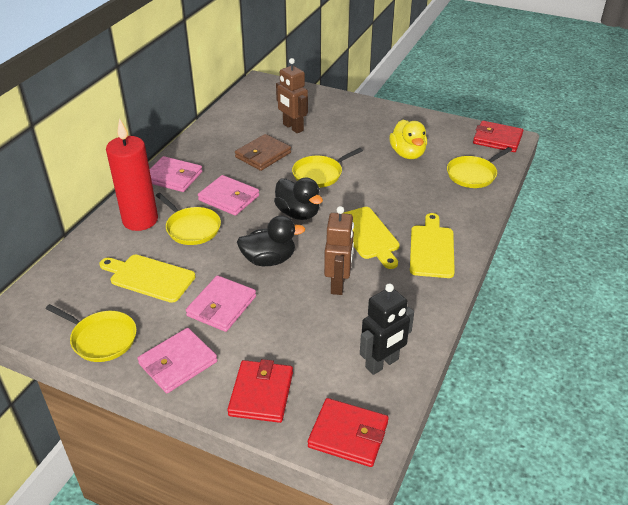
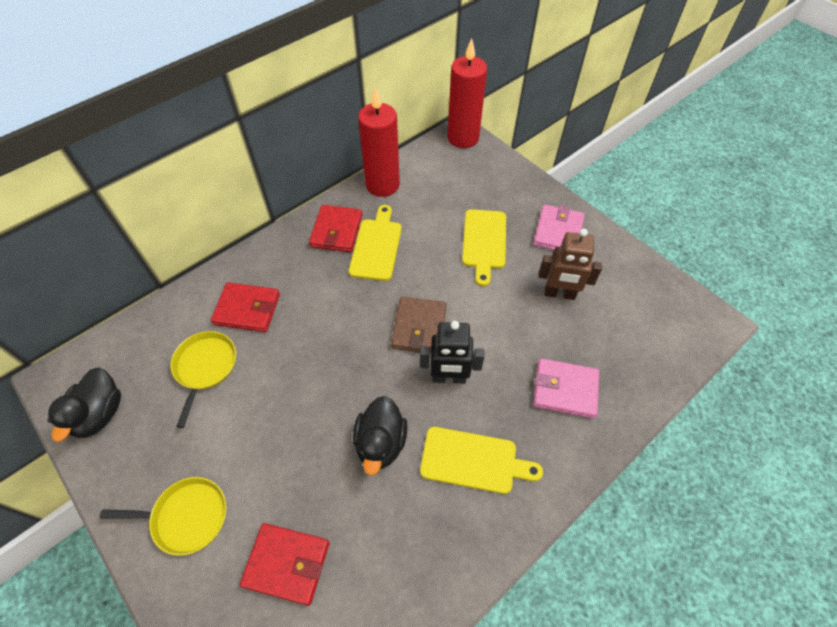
brown robot: 2 -> 1
pink wallet: 4 -> 2
red candle: 1 -> 2
yellow duck: 1 -> 0
yellow pan: 4 -> 2

